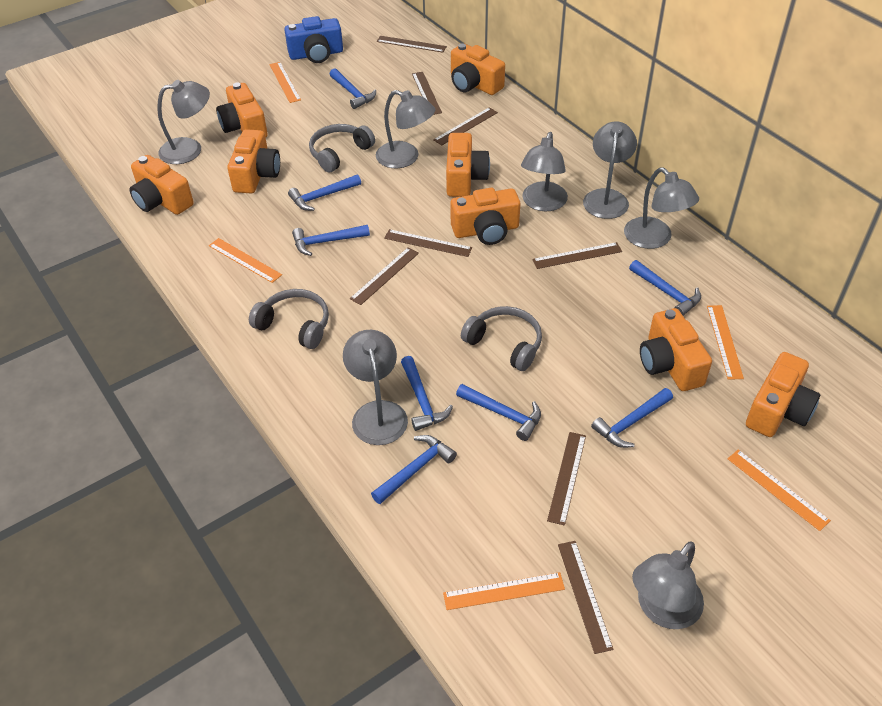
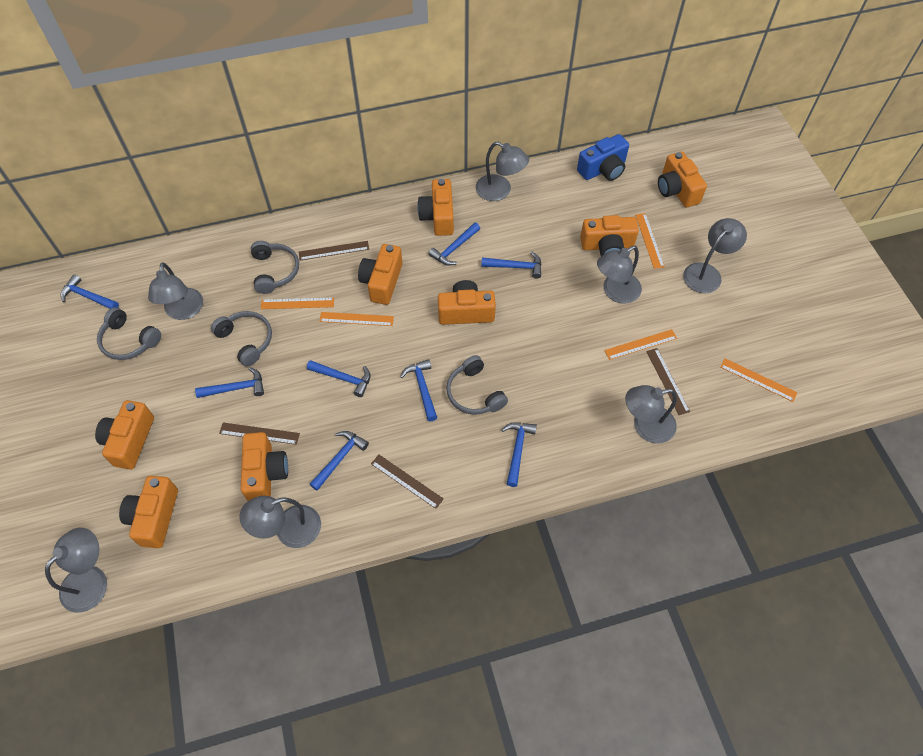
brown ruler: 8 -> 4
grey headphones: 3 -> 4

